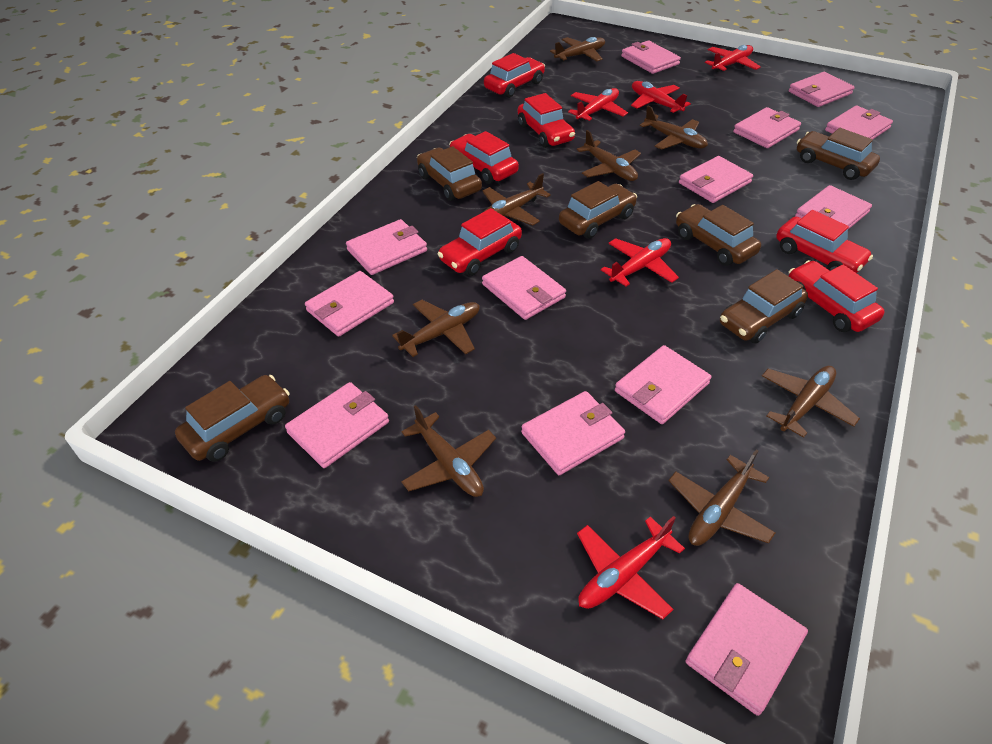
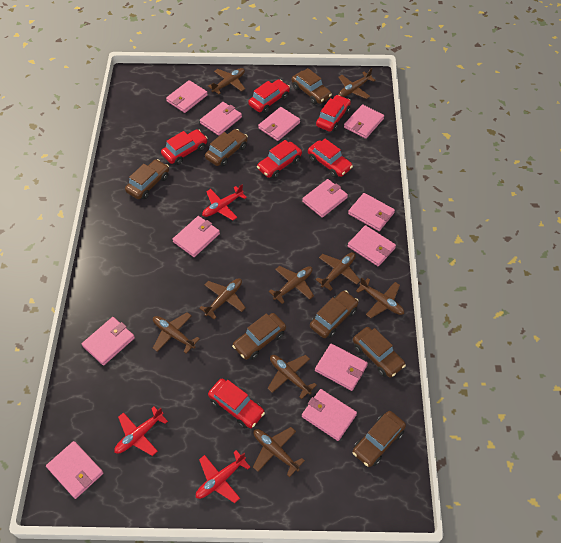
brown car: 6 -> 7
brown plane: 8 -> 9
pink wallet: 13 -> 12
red plane: 5 -> 3

